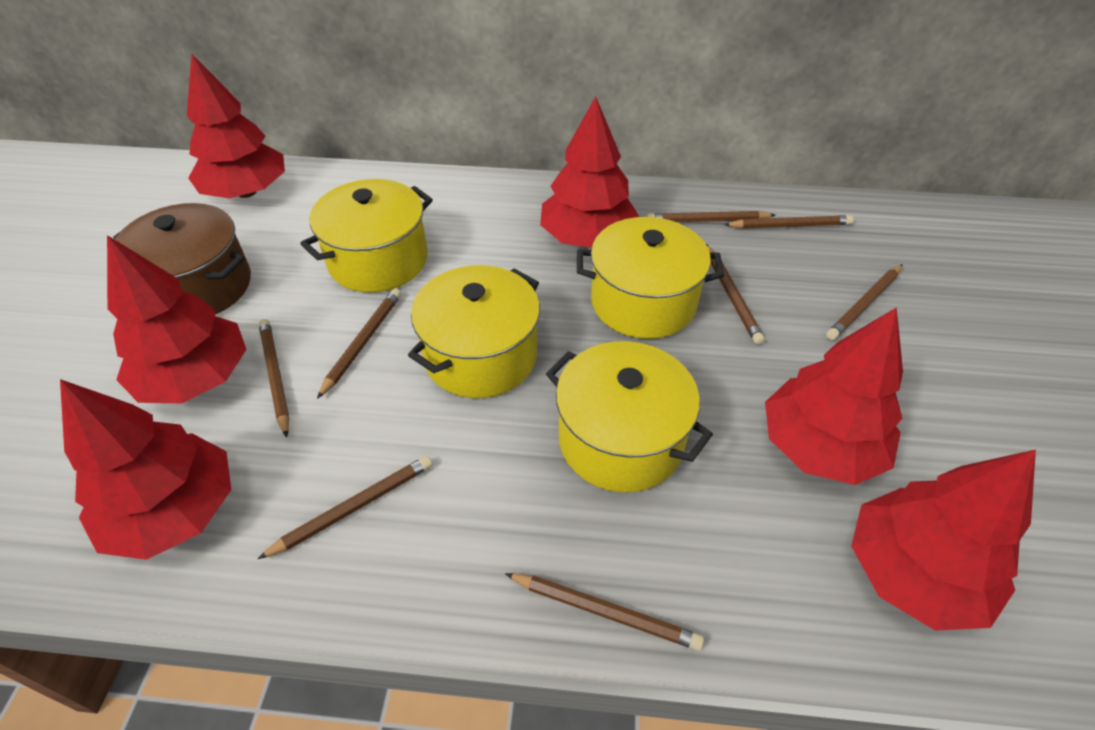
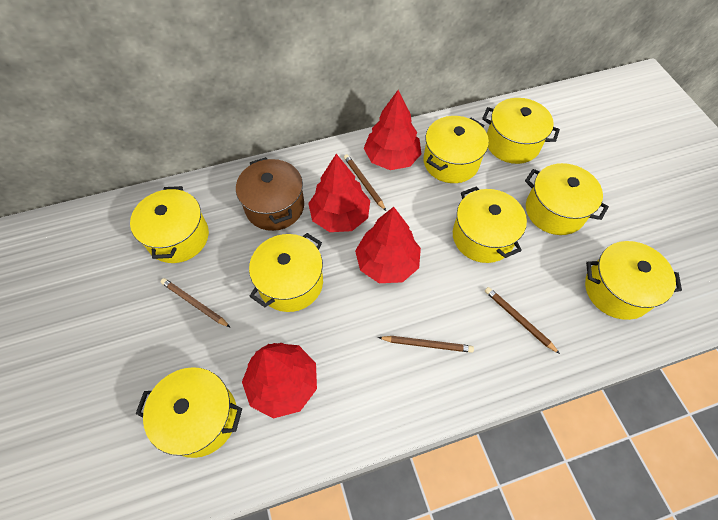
brown pencil: 8 -> 4
red tree: 6 -> 4
yellow pot: 4 -> 8

